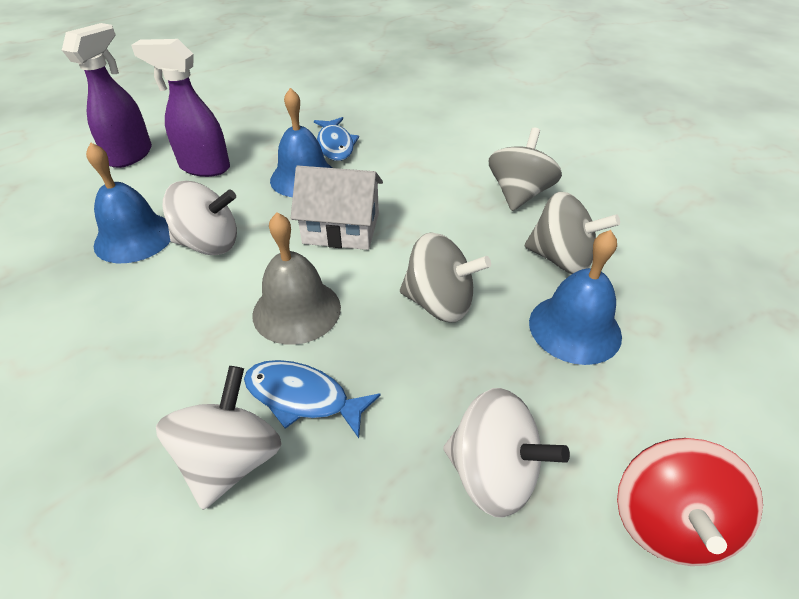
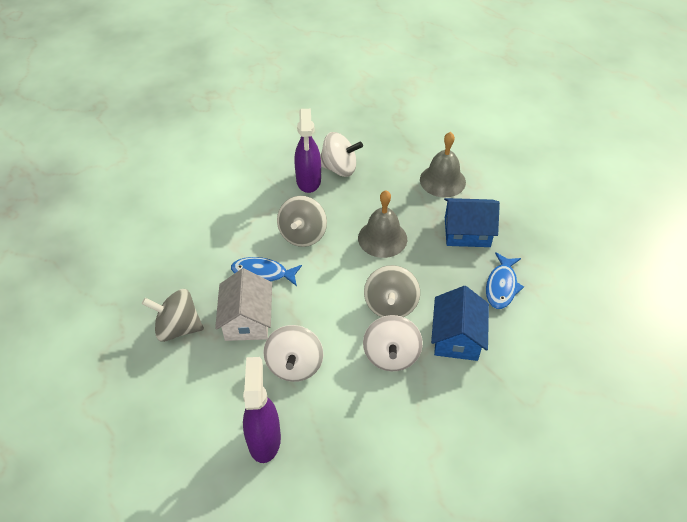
blue bell: 3 -> 0
blue house: 0 -> 2
grey bell: 1 -> 2
red spinning top: 1 -> 0

